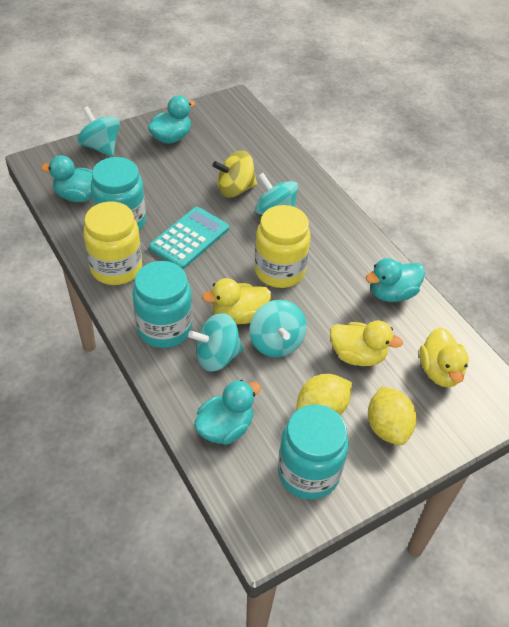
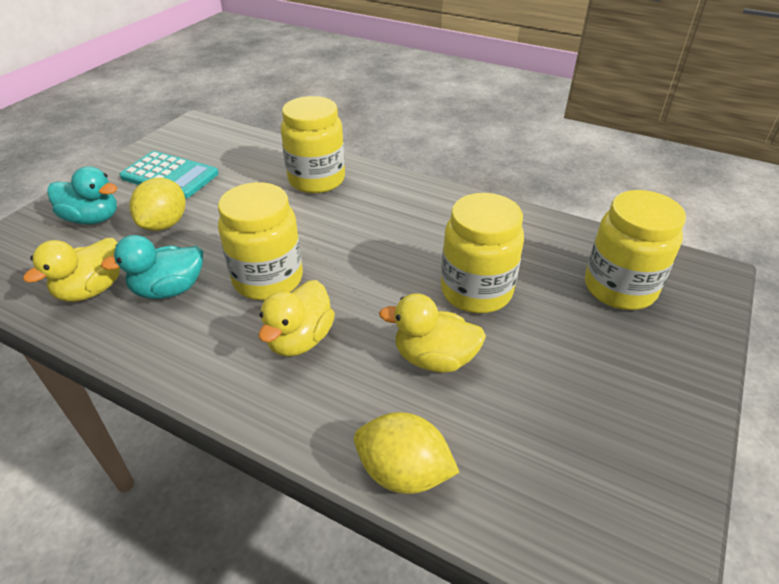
turquoise duck: 4 -> 2
turquoise jar: 3 -> 0
turquoise spinning top: 4 -> 0
yellow jar: 2 -> 4
yellow spinning top: 1 -> 0

